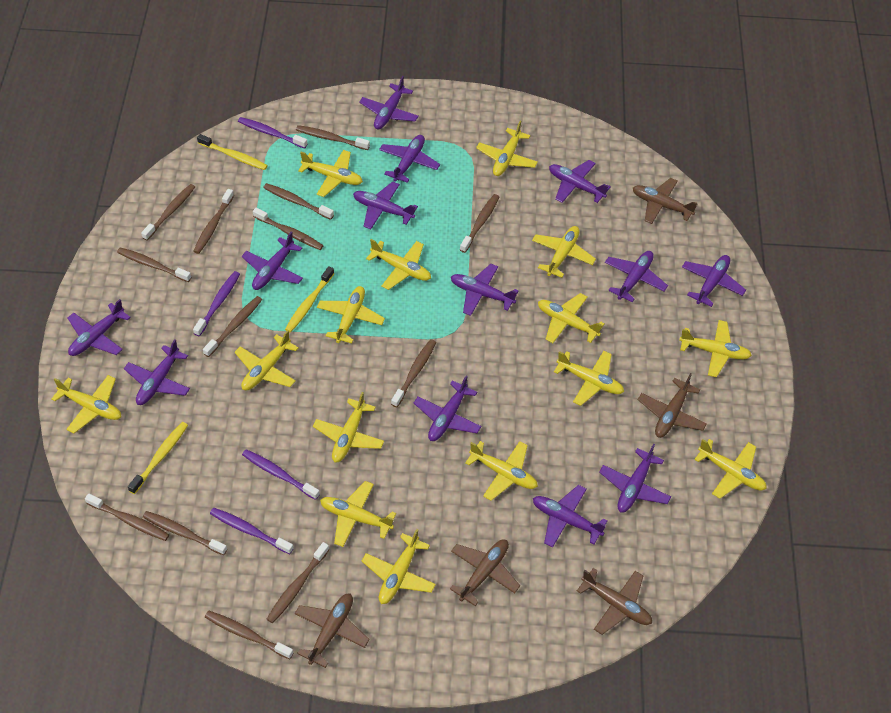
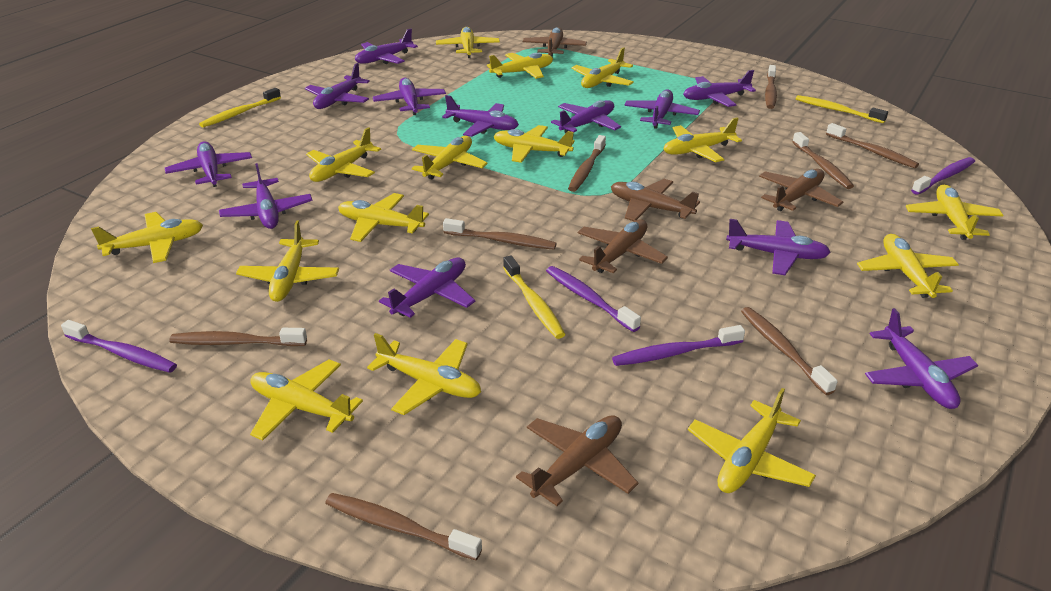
brown toothbrush: 13 -> 8
purple plane: 13 -> 12

